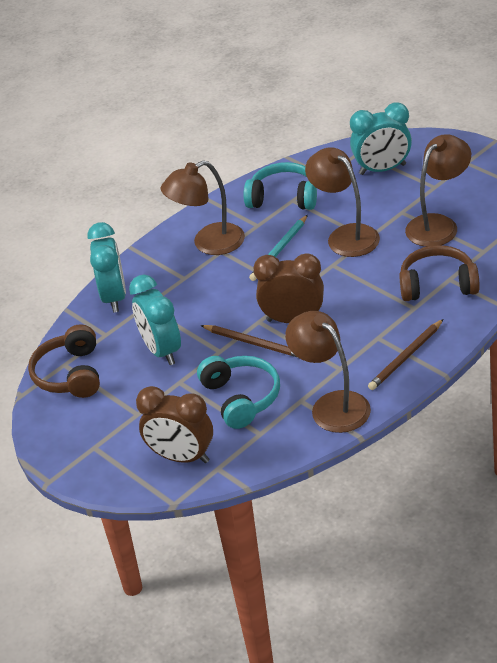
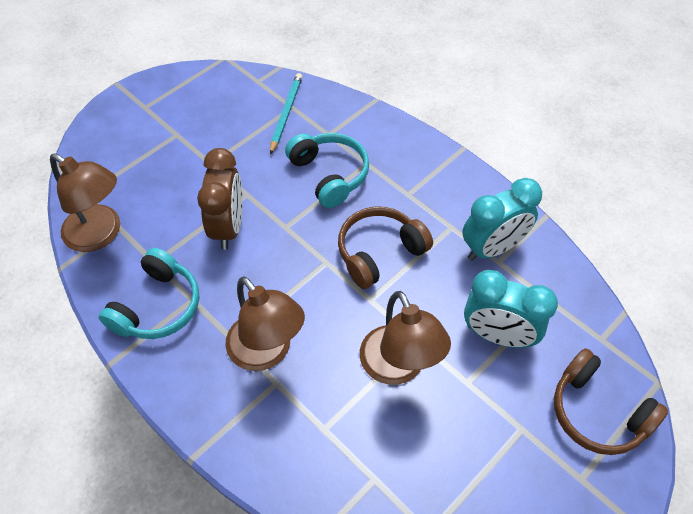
brown clock: 2 -> 1
brown lamp: 4 -> 3
brown pencil: 2 -> 0
turquoise clock: 3 -> 2

